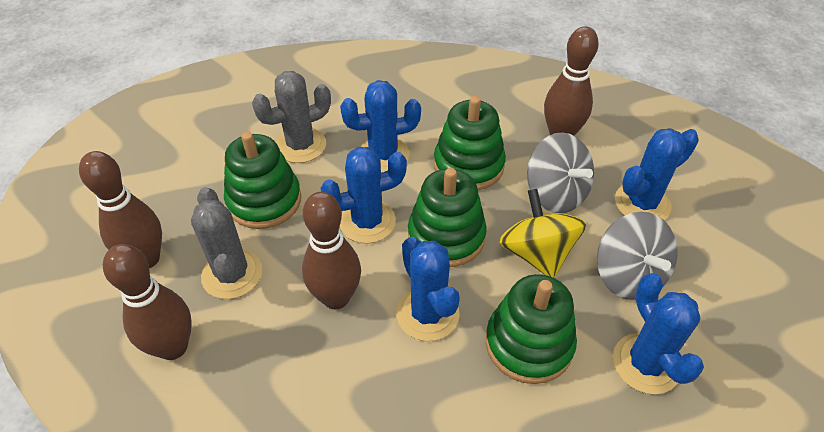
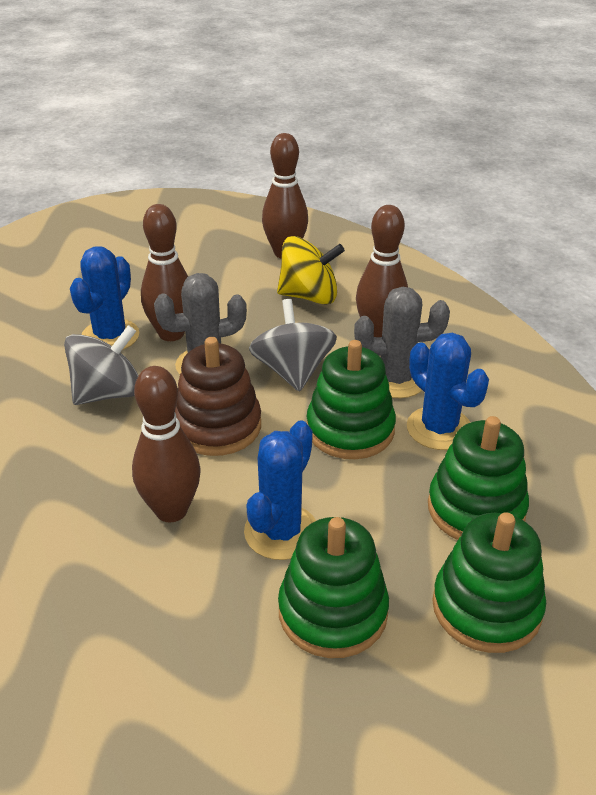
blue cactus: 5 -> 3
brown stacking toy: 0 -> 1

